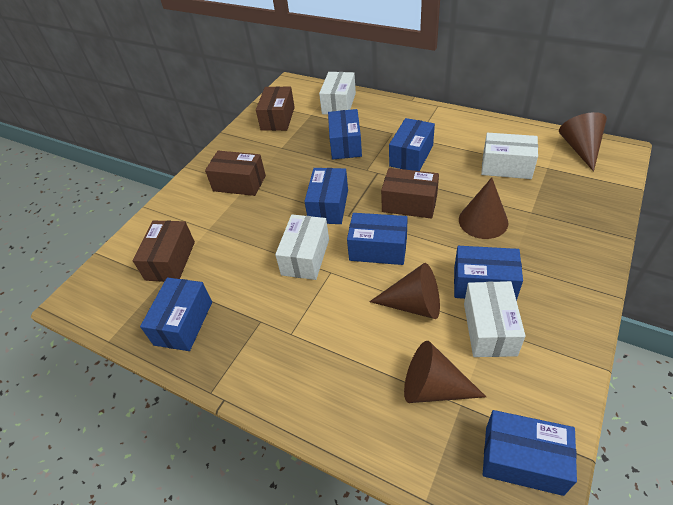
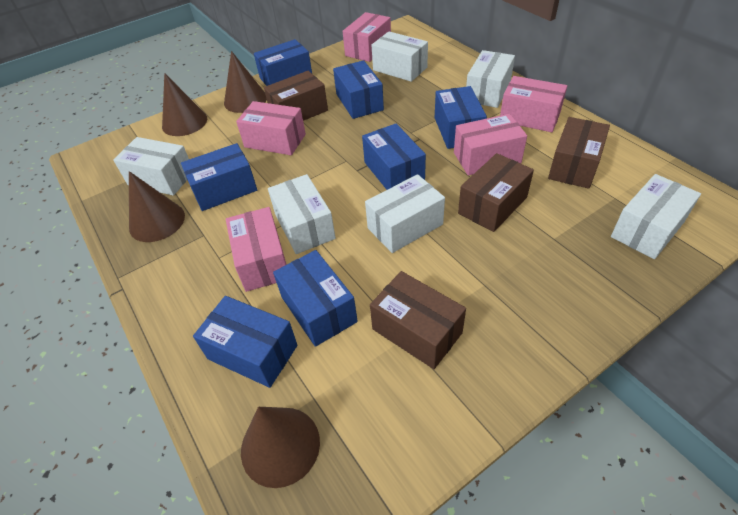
pink box: 0 -> 5
white box: 4 -> 6

